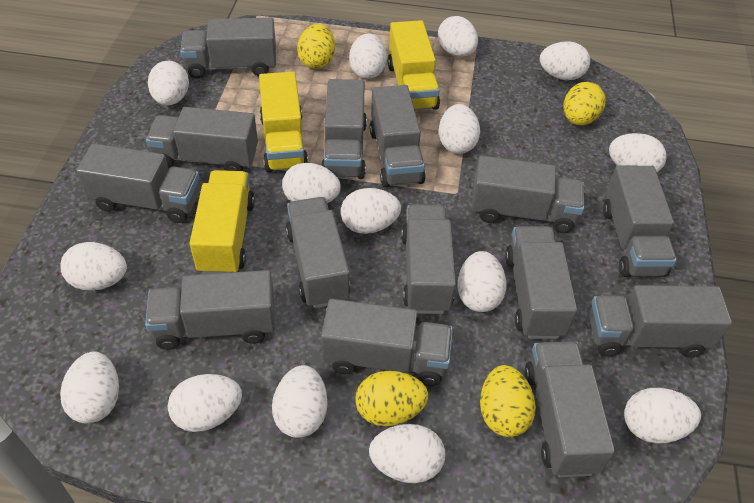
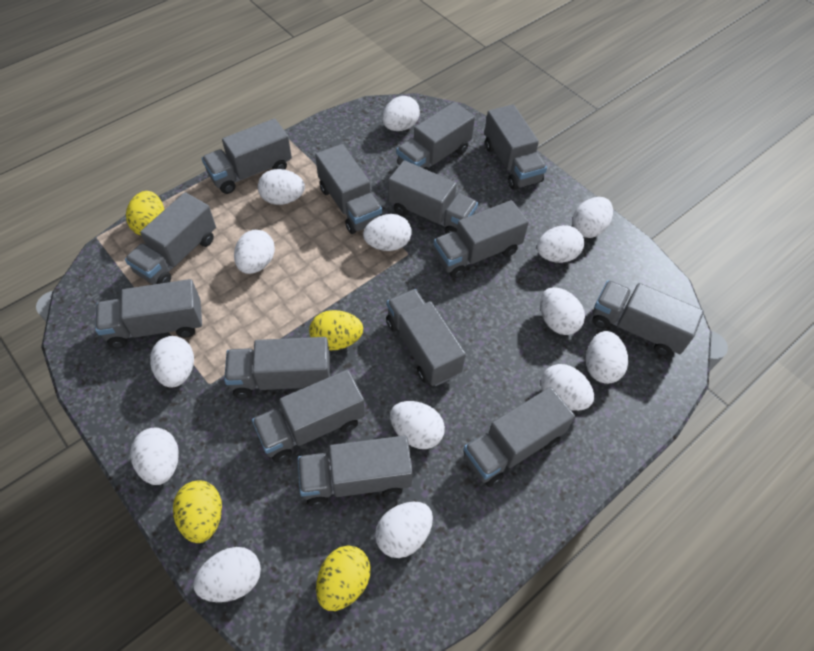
white egg: 15 -> 14
yellow truck: 3 -> 0

